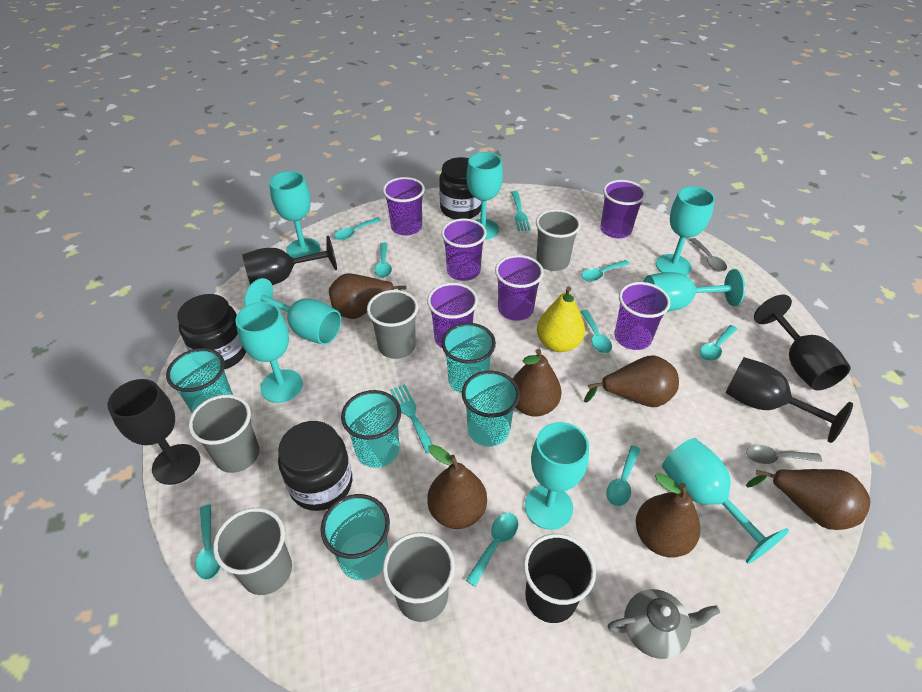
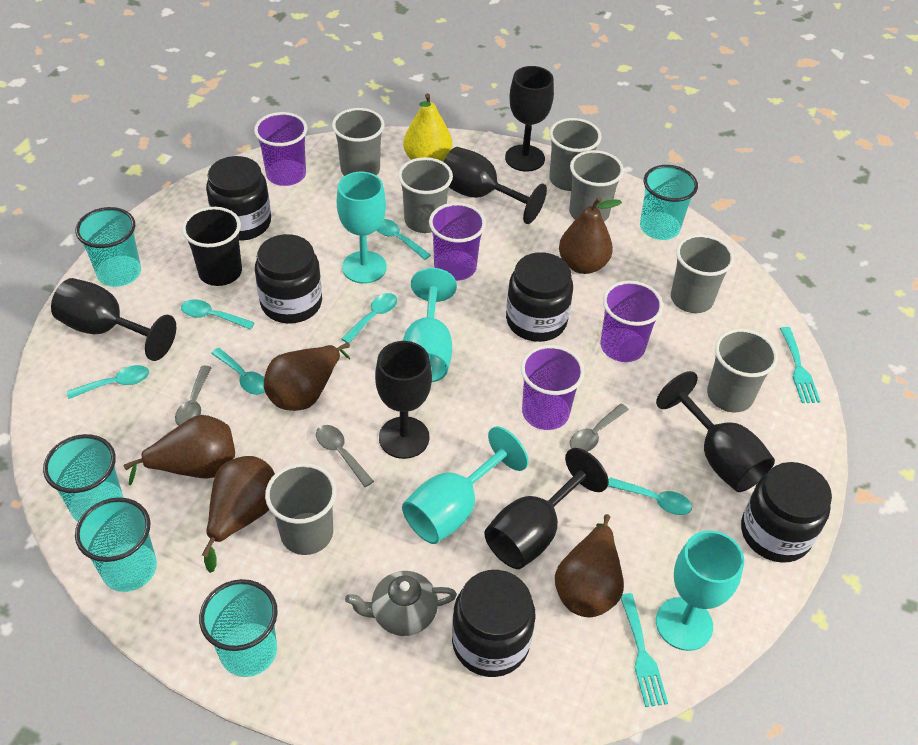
black goblet: 4 -> 6
black jar: 3 -> 5
brown pear: 6 -> 5
grey cup: 5 -> 7
grey spoon: 2 -> 3
purple cup: 6 -> 4
turquoise goblet: 8 -> 4
turquoise spoon: 8 -> 6

